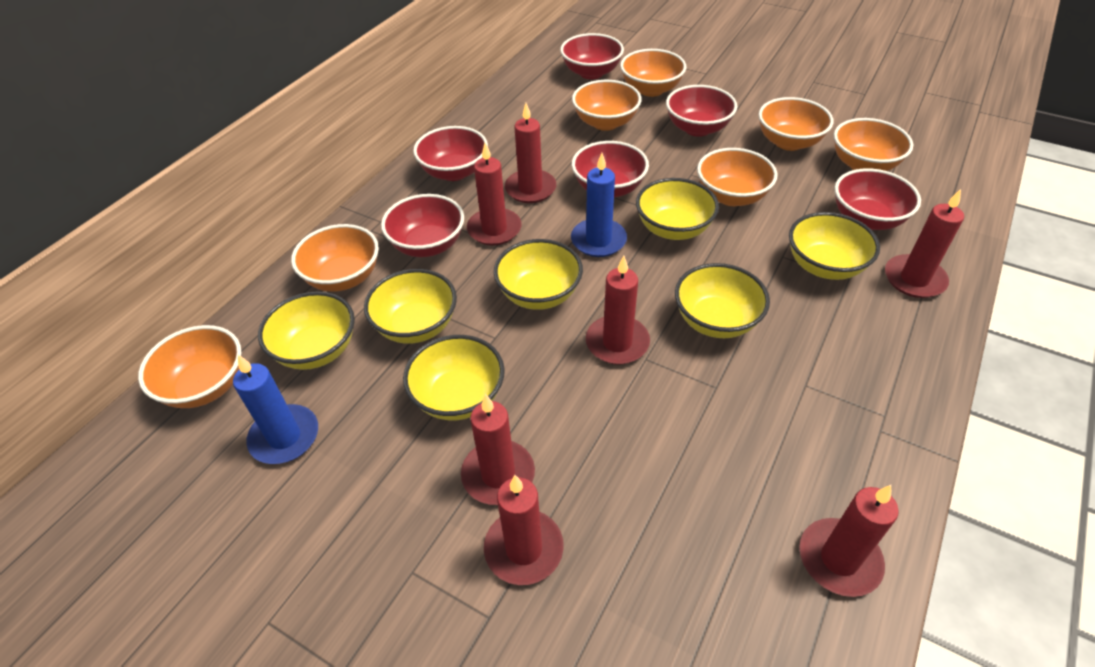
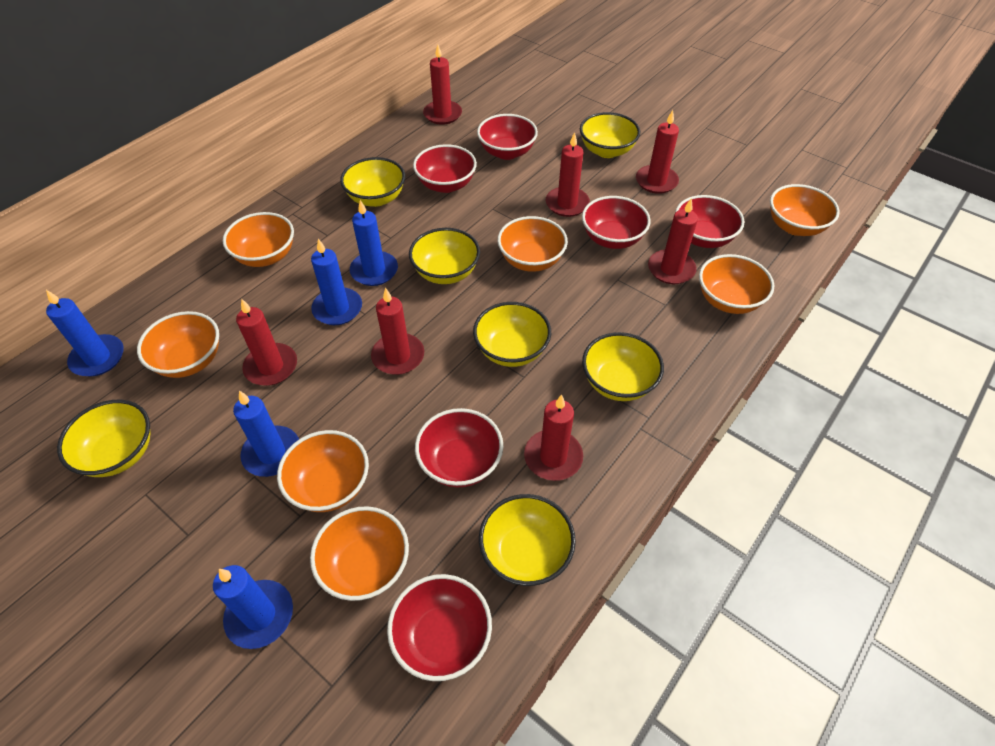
blue candle: 2 -> 5

